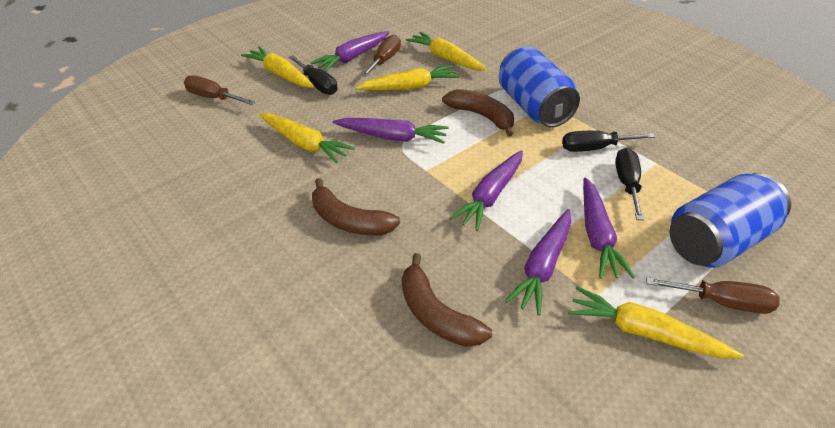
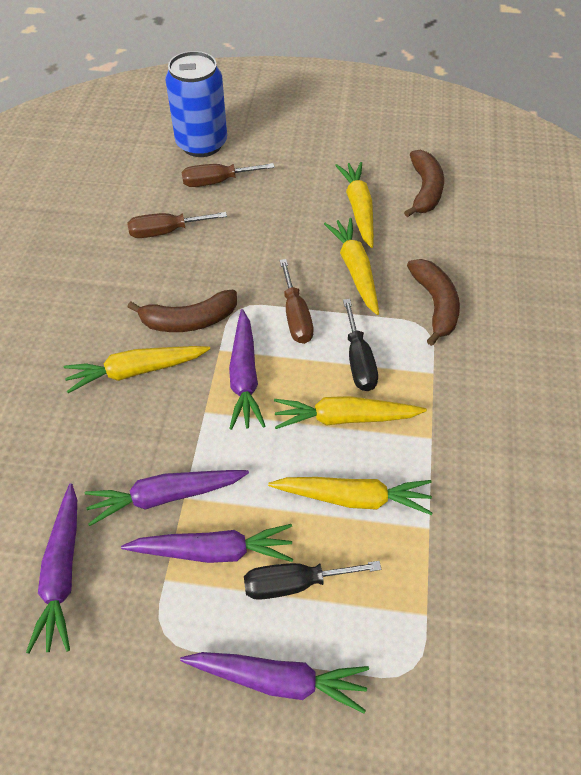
black screwdriver: 3 -> 2
blue can: 2 -> 1

